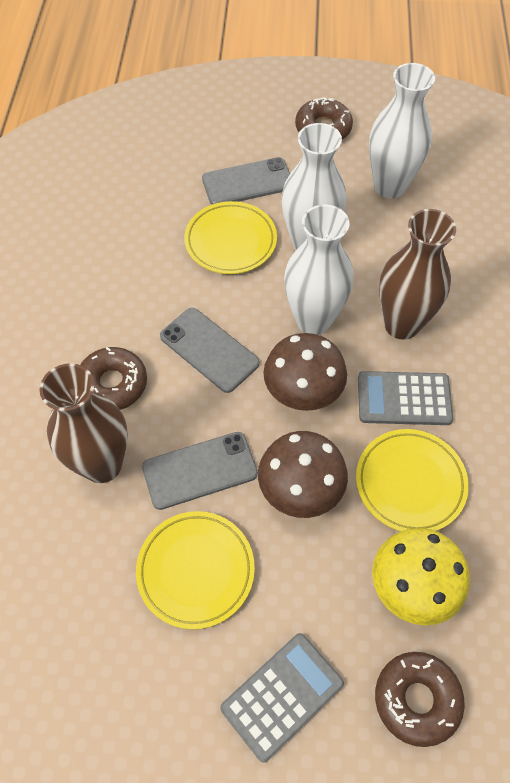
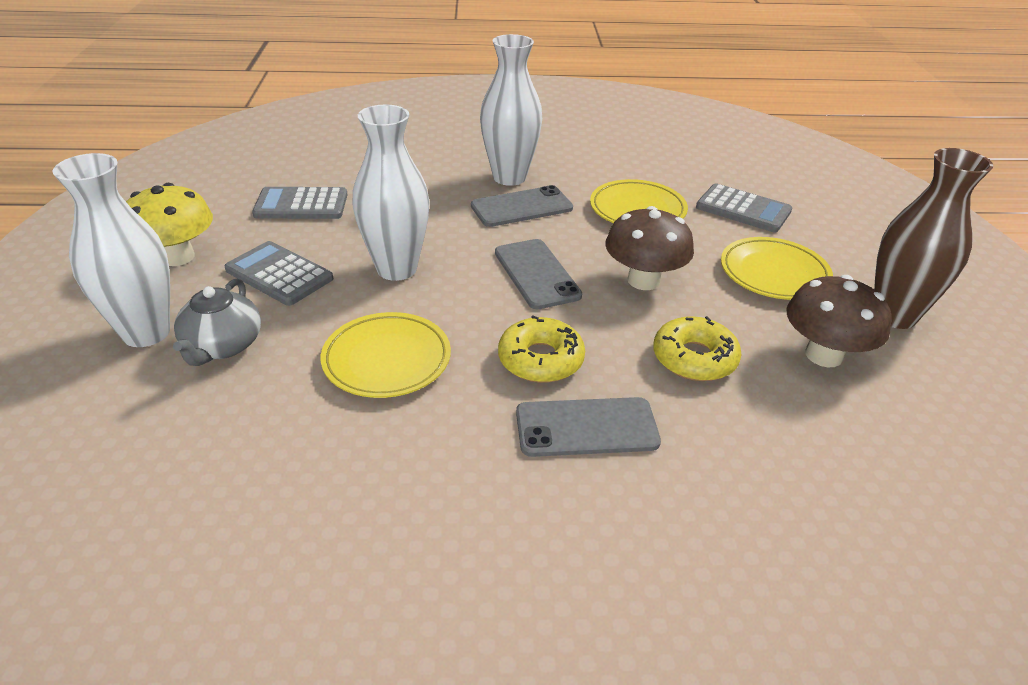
brown donut: 3 -> 0
brown vase: 2 -> 1
grey calculator: 2 -> 3
grey teapot: 0 -> 1
yellow donut: 0 -> 2

